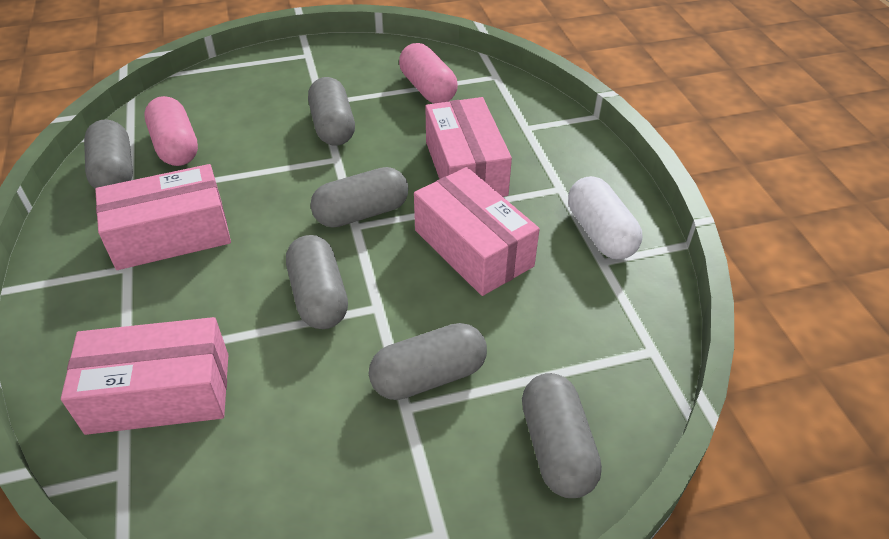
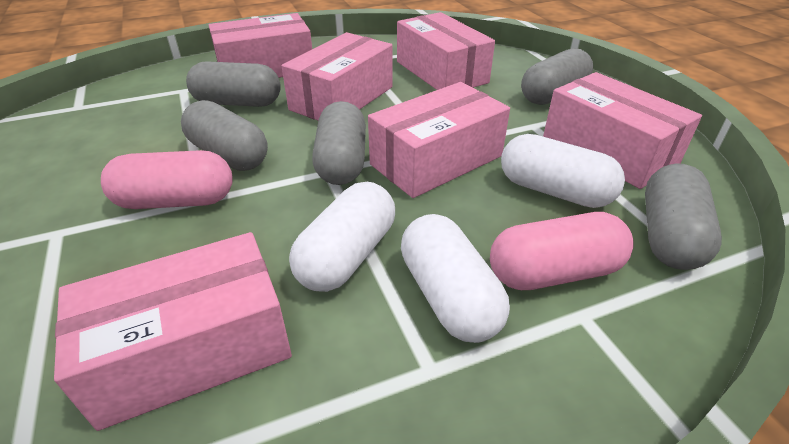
grey capsule: 6 -> 5
pink box: 4 -> 6
white capsule: 1 -> 3

